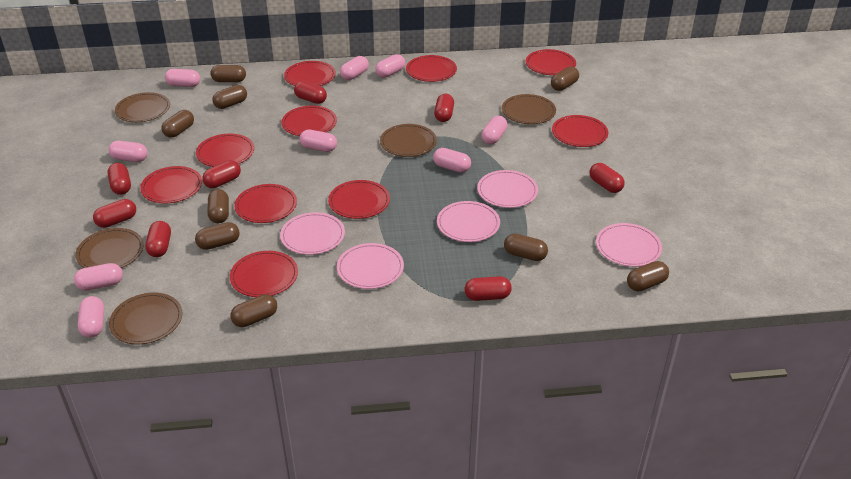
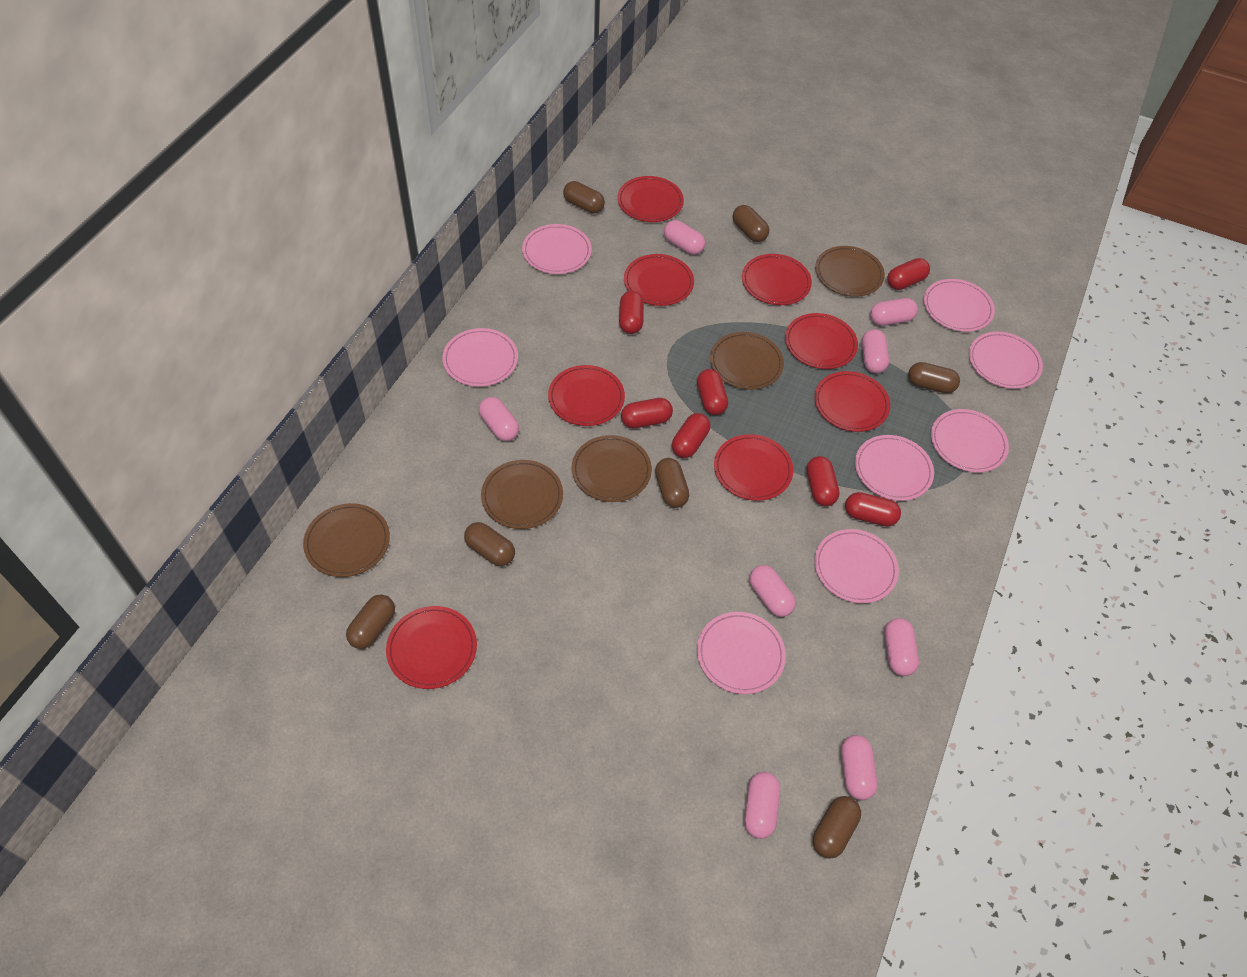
brown capsule: 9 -> 7
pink capsule: 9 -> 8
pink plate: 5 -> 8
red capsule: 8 -> 7
red plate: 10 -> 8

